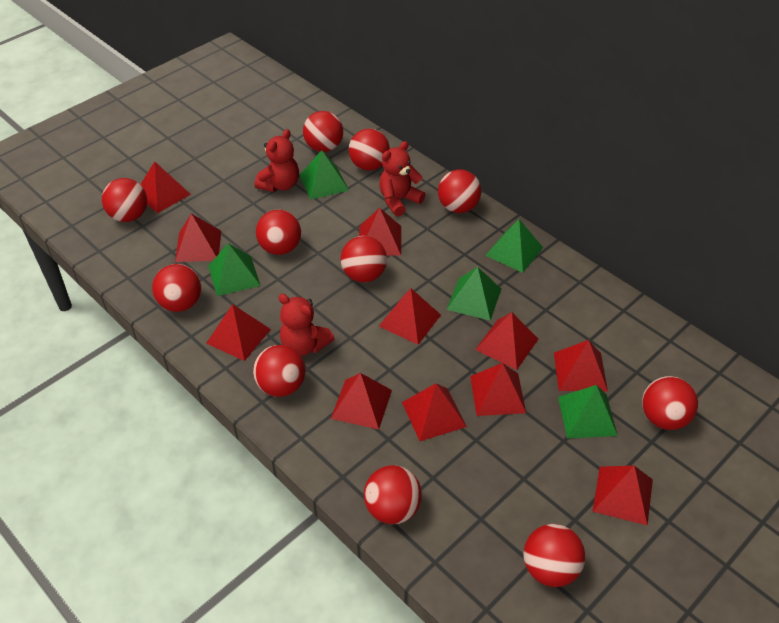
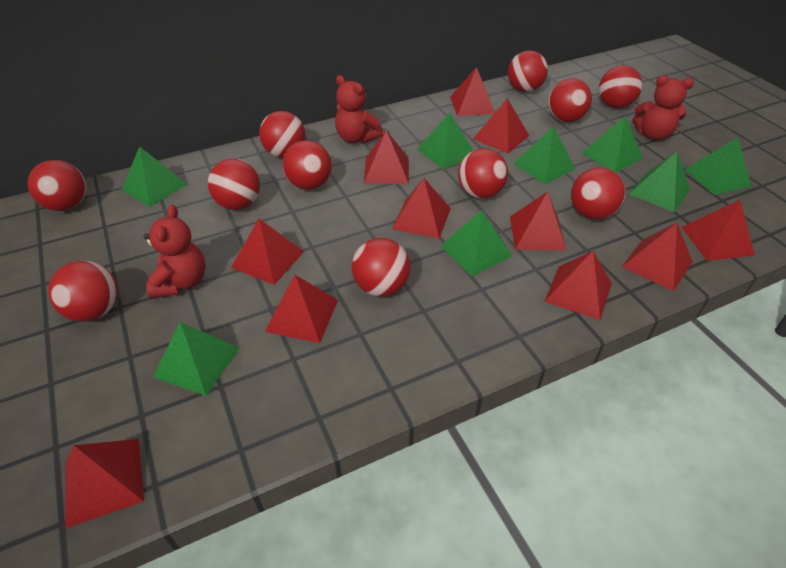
green pyramid: 5 -> 8

